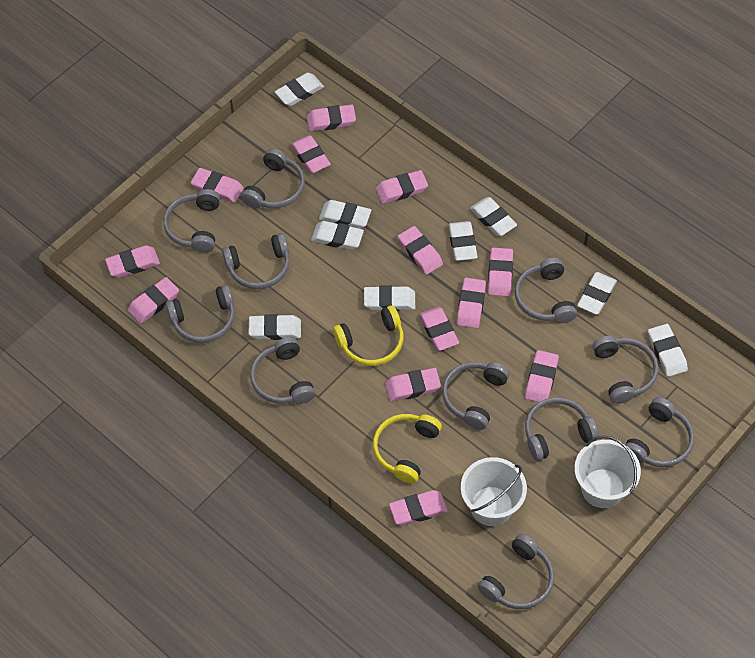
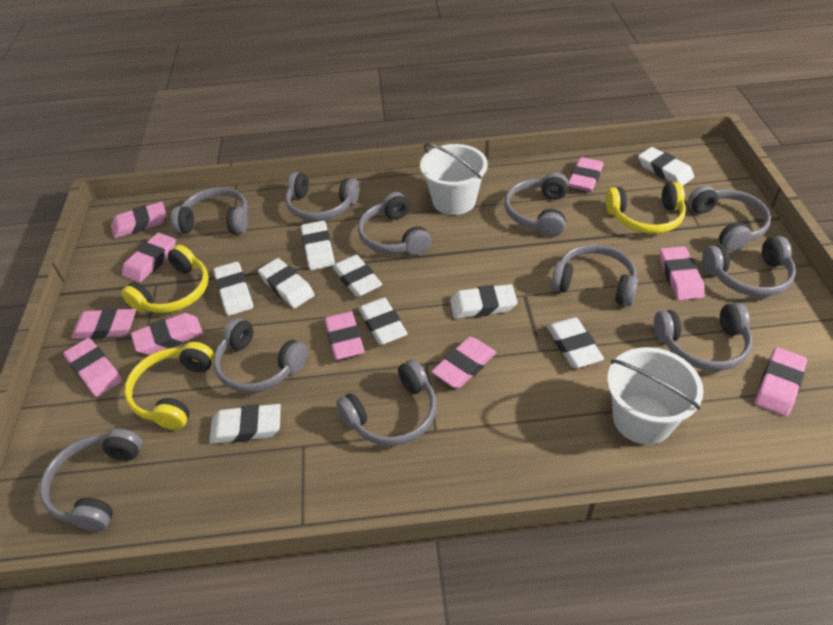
pink eraser: 13 -> 10
yellow headphones: 2 -> 3

